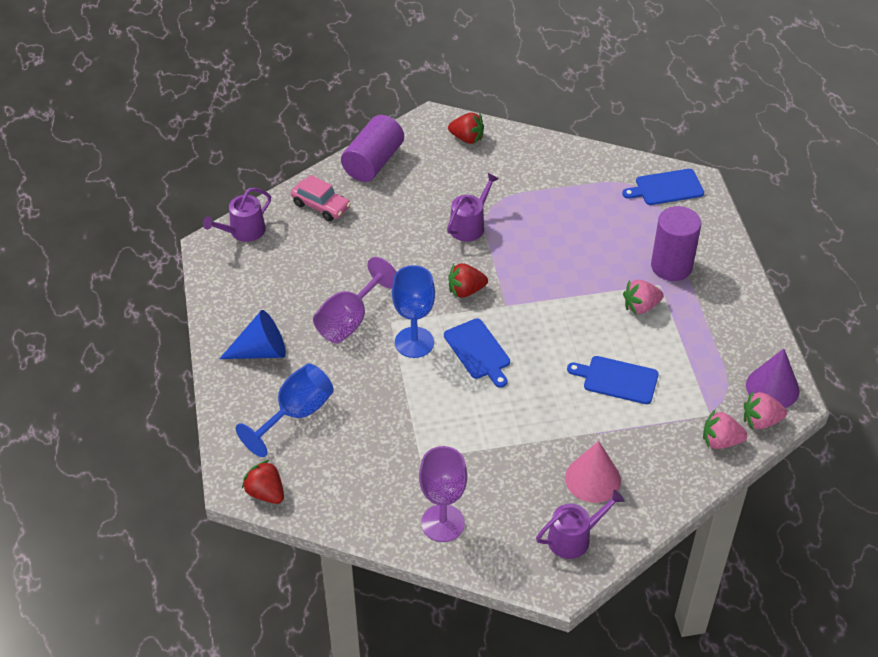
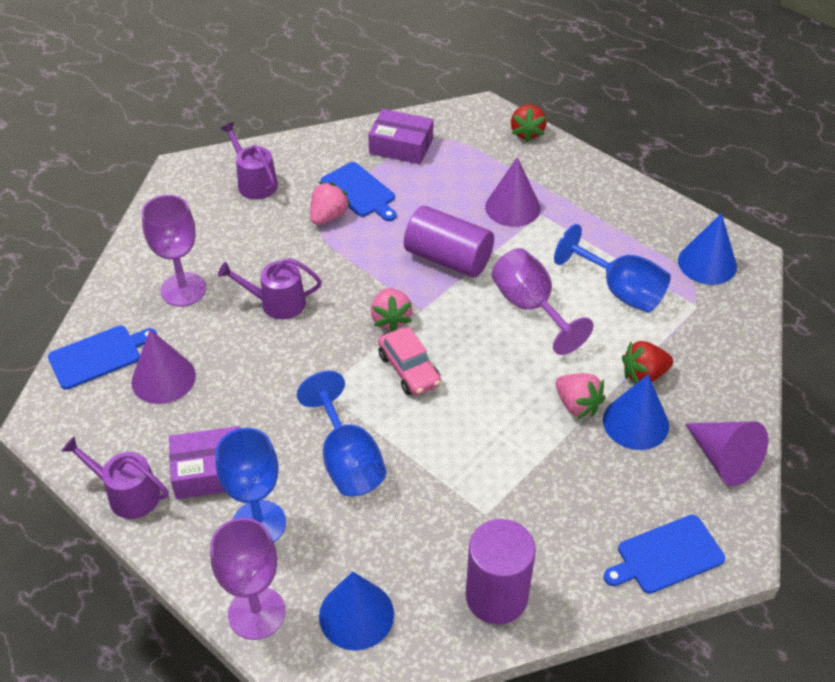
blue cone: 1 -> 3
blue goblet: 2 -> 3
pink cone: 1 -> 0
purple box: 0 -> 2
purple cone: 1 -> 3
purple goblet: 2 -> 3
red strawberry: 3 -> 2

